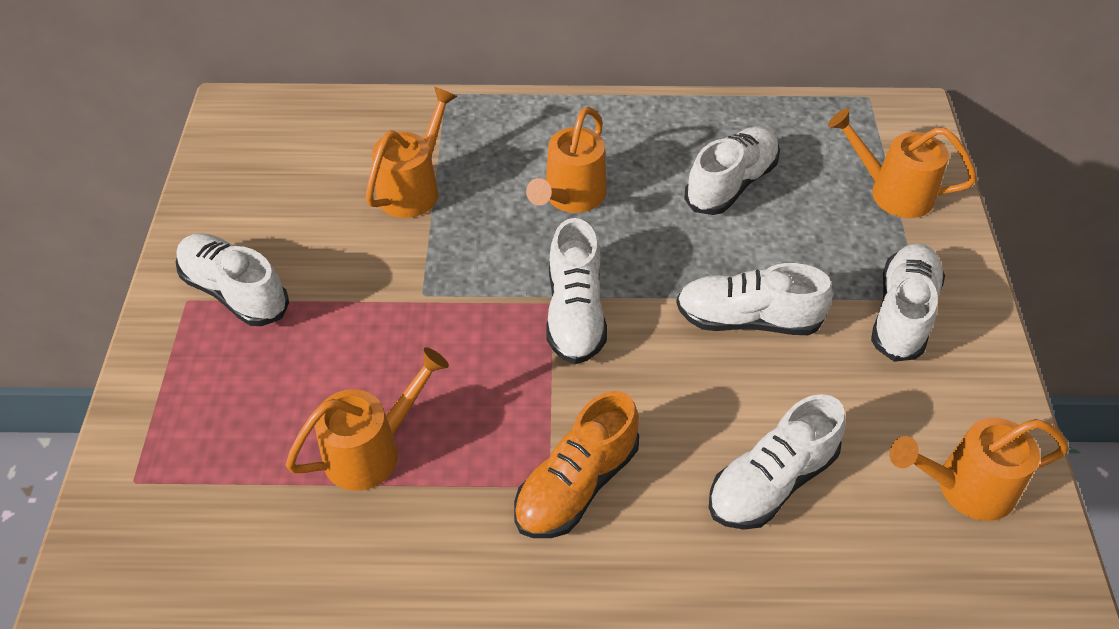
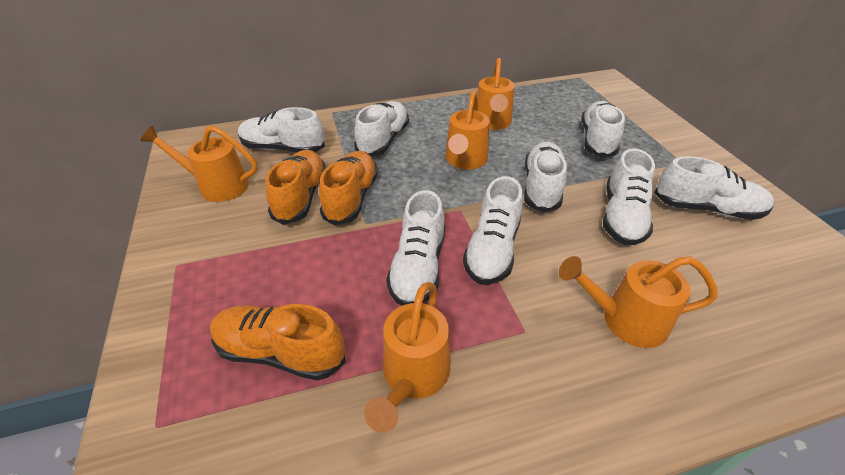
orange shoe: 1 -> 3
white shoe: 6 -> 8

